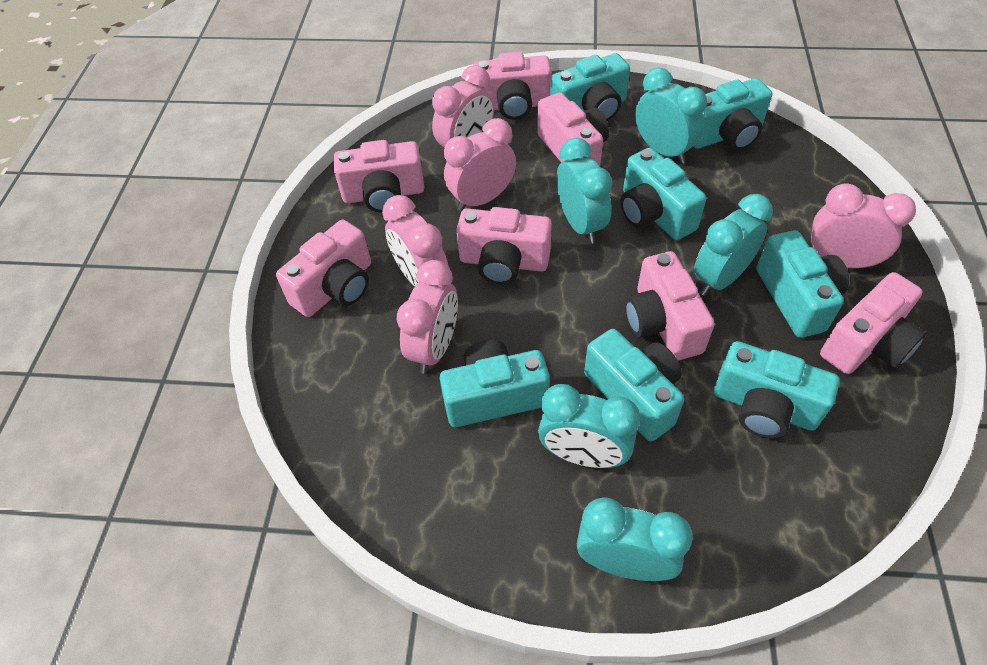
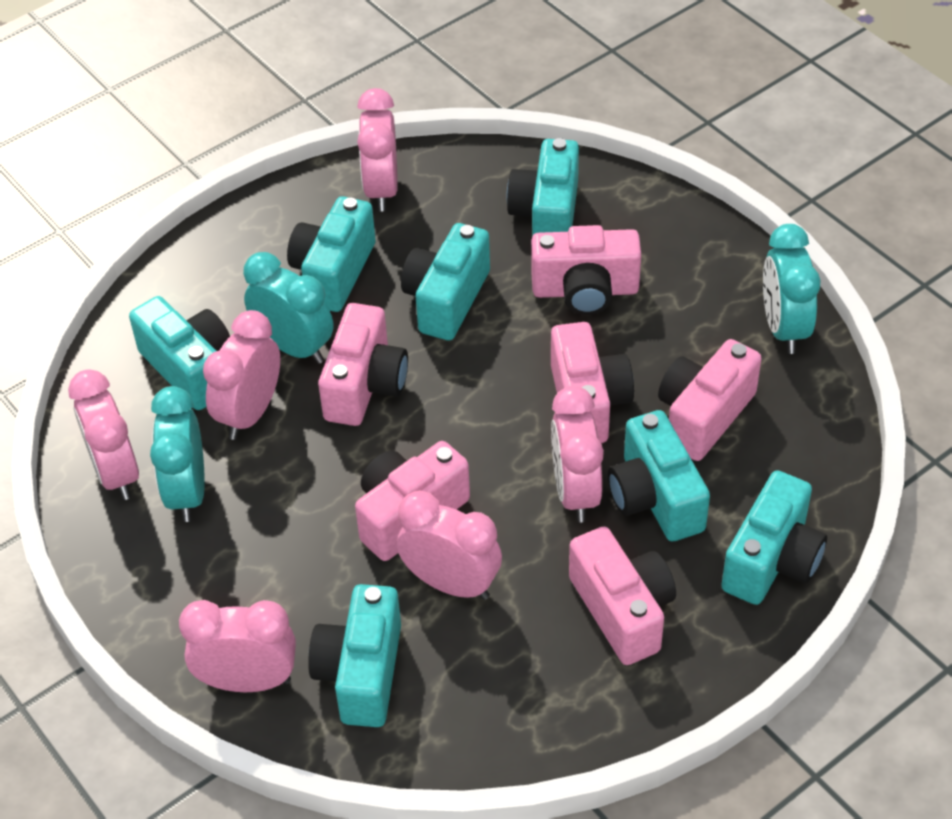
pink camera: 7 -> 6
pink clock: 5 -> 6
turquoise clock: 5 -> 3

